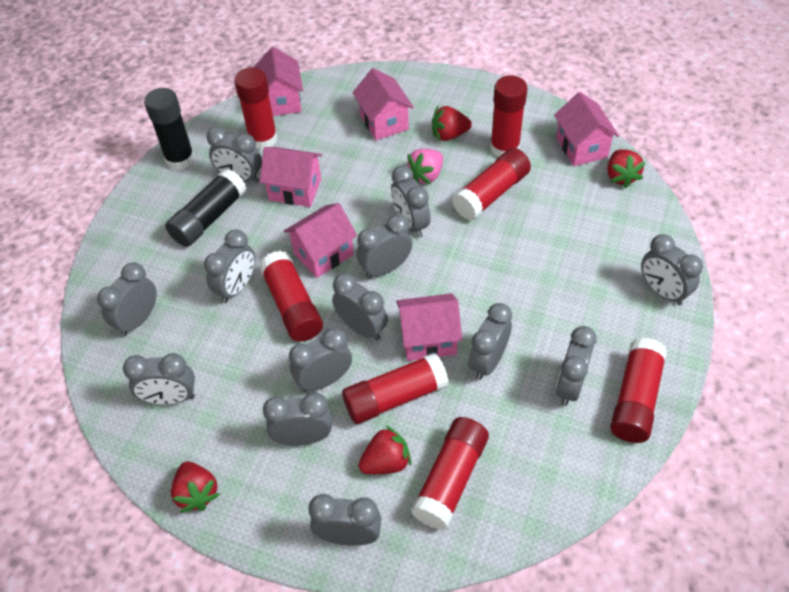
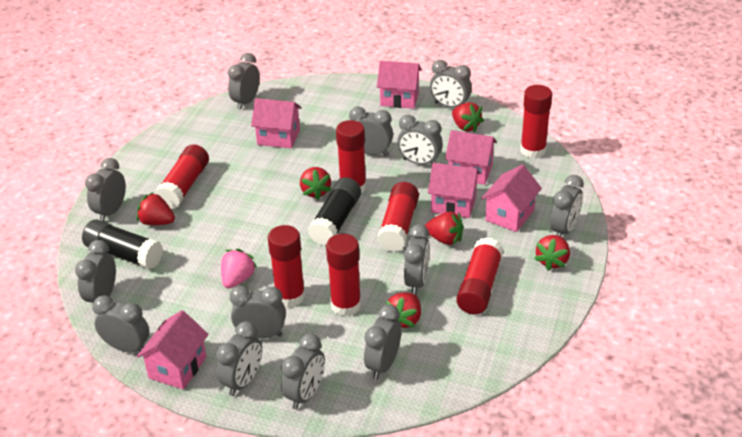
red strawberry: 4 -> 6

